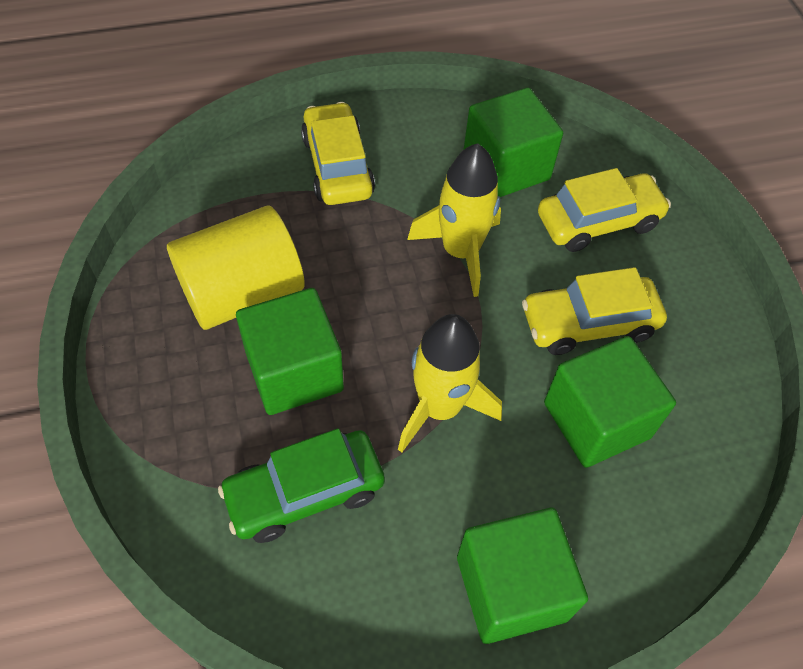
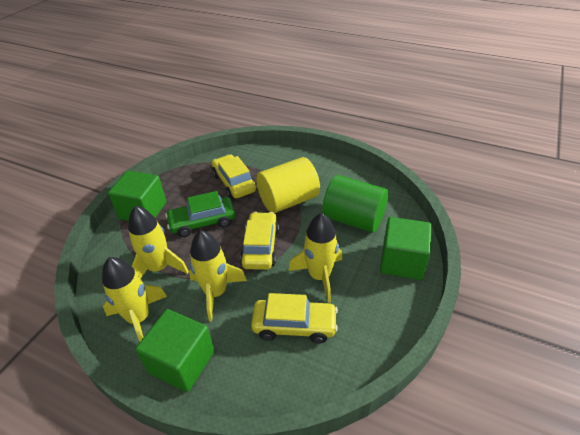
green cube: 4 -> 3
green cylinder: 0 -> 1
yellow rocket: 2 -> 4

